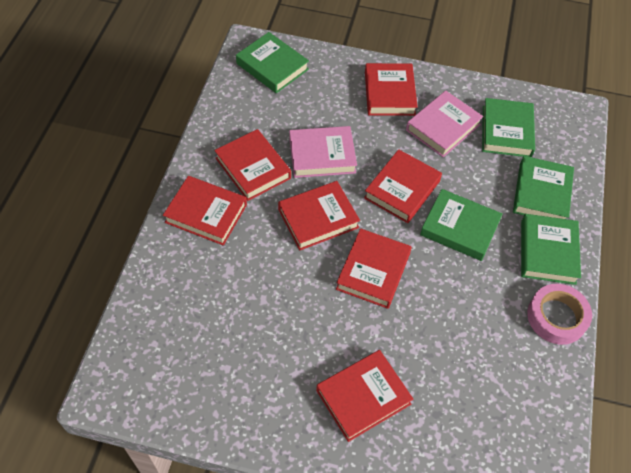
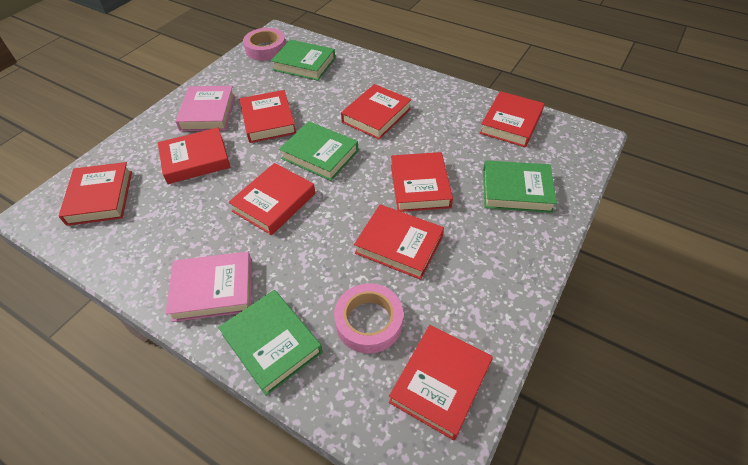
green book: 5 -> 4
pink tape: 1 -> 2
red book: 7 -> 9

